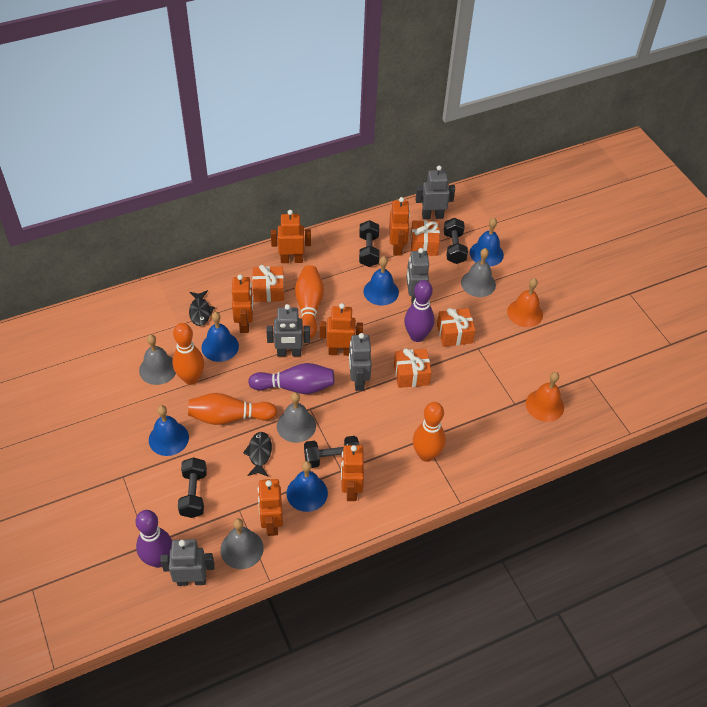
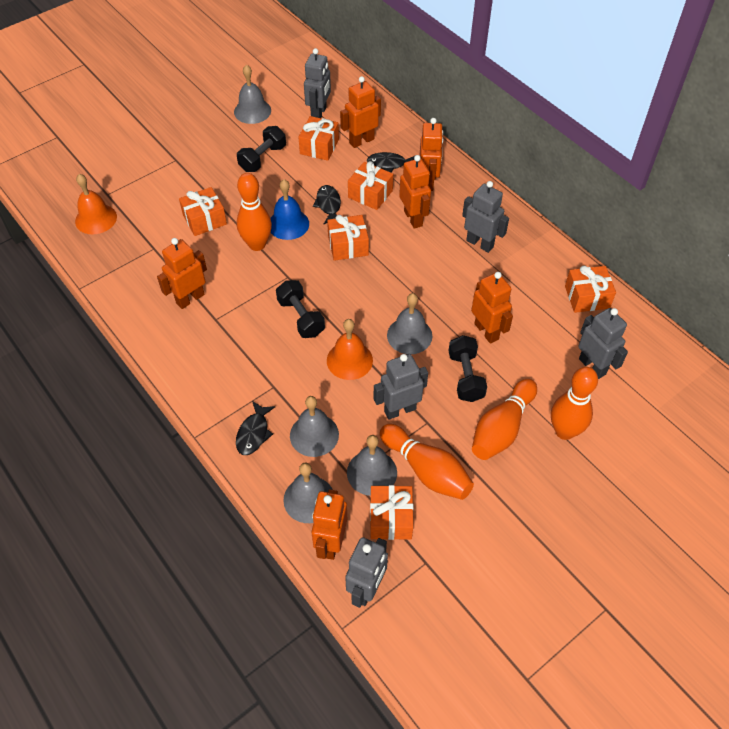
black dumbbell: 4 -> 3
black fish: 2 -> 3
blue bell: 5 -> 1
grey bell: 4 -> 5
orange gift: 4 -> 6
purple bowling pin: 3 -> 0

